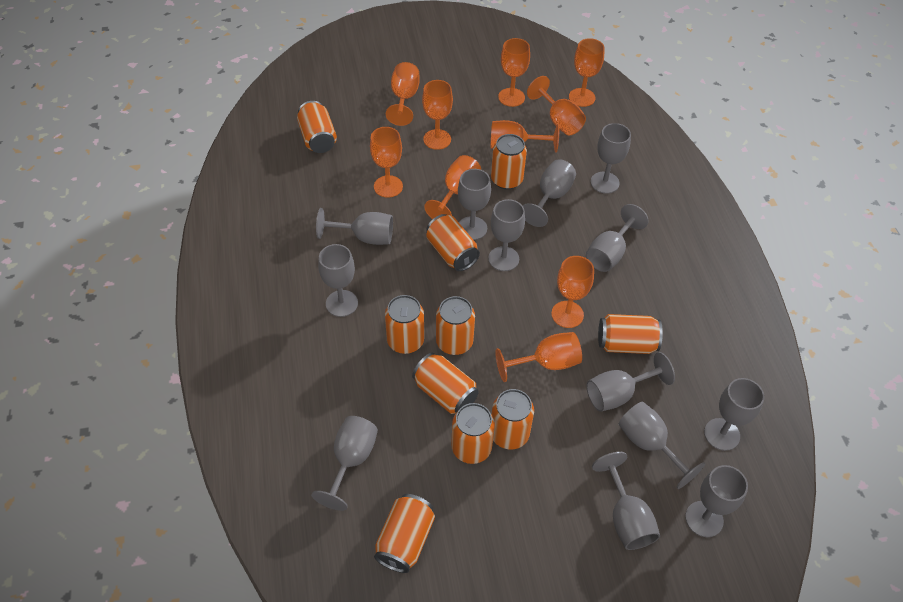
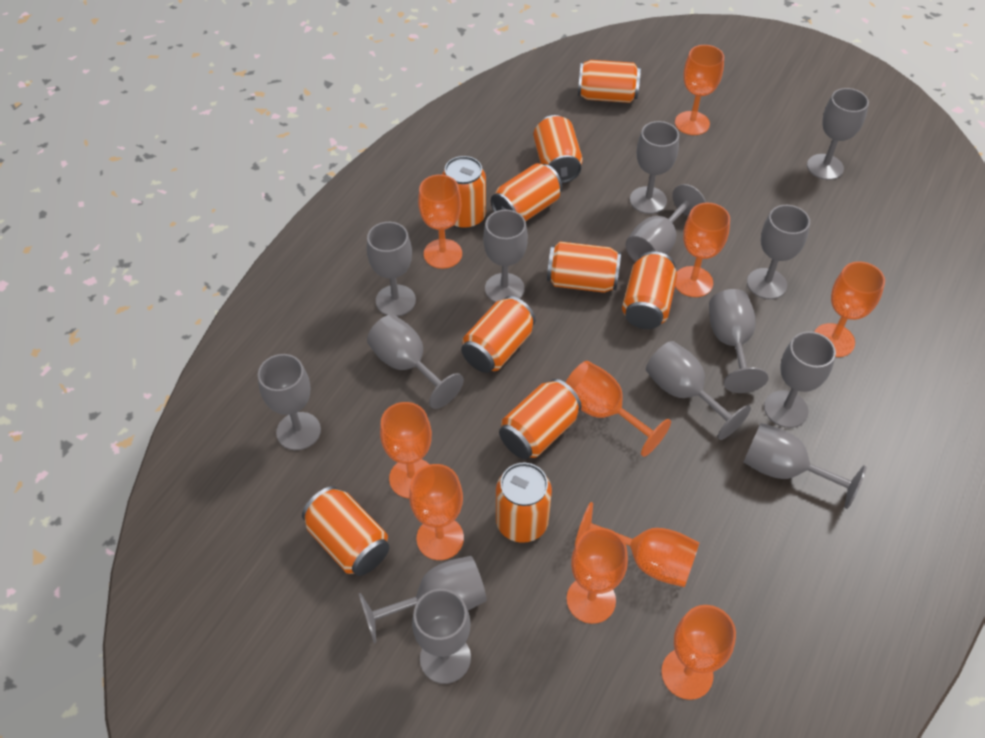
grey goblet: 13 -> 14

